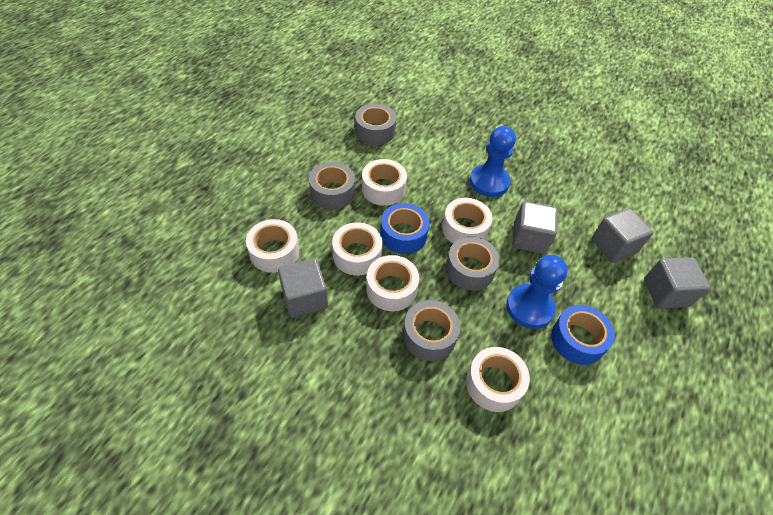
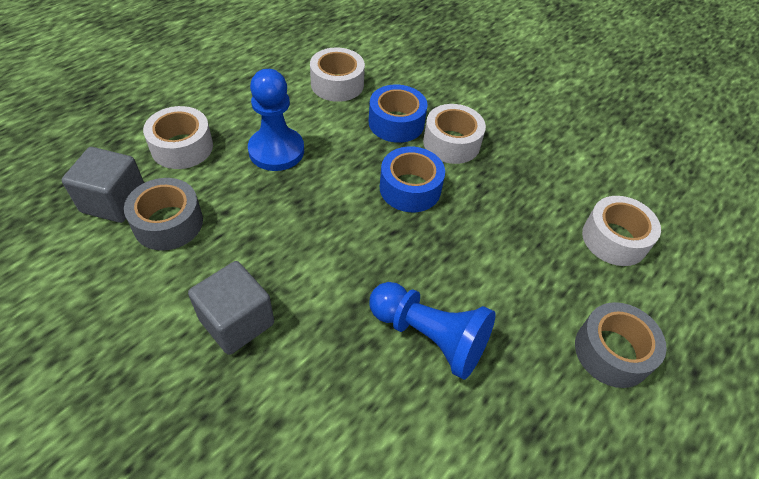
grey cube: 4 -> 2
grey tape: 4 -> 2
white tape: 6 -> 4

